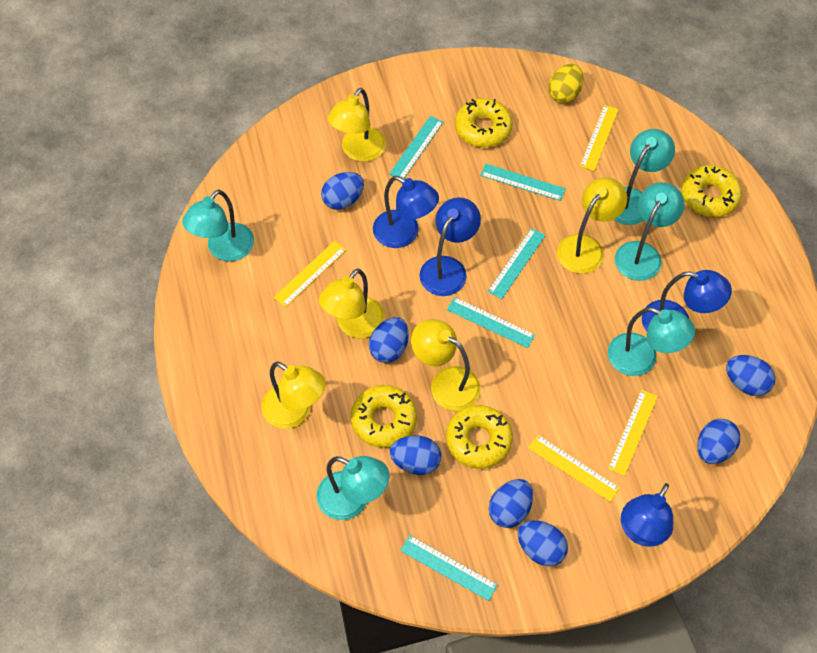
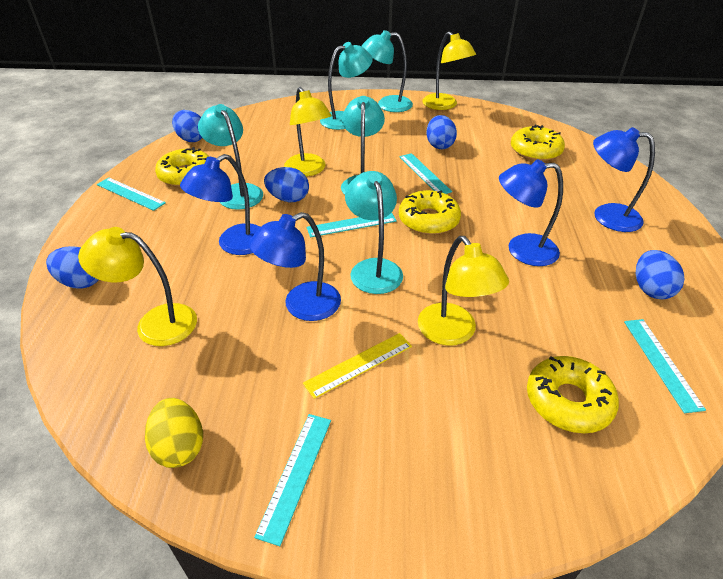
blue egg: 7 -> 5
yellow lamp: 5 -> 4
yellow ruler: 4 -> 1

